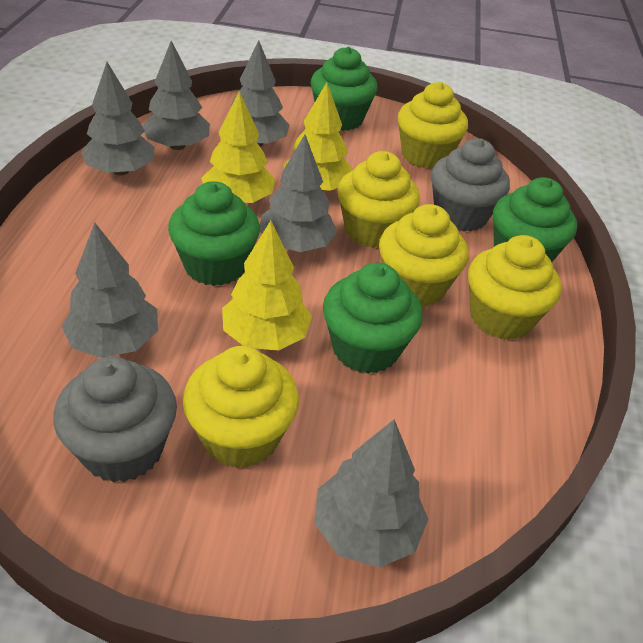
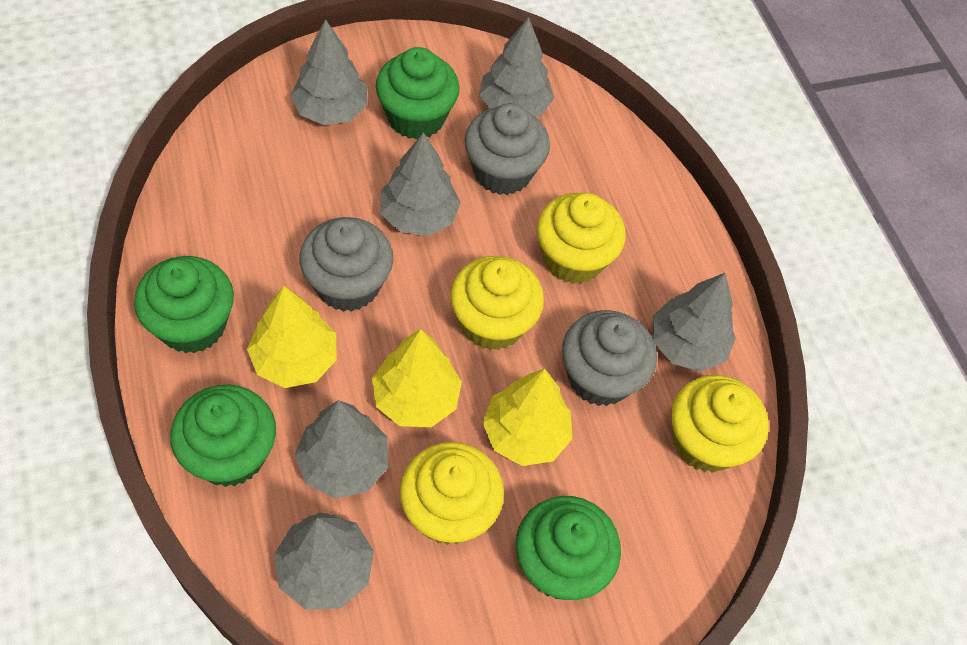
grey cupcake: 2 -> 3
yellow cupcake: 5 -> 4

